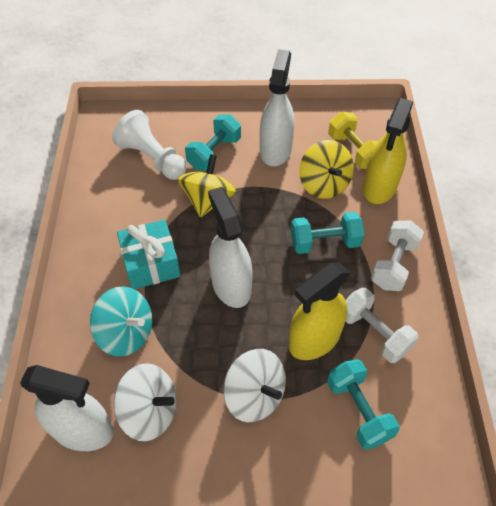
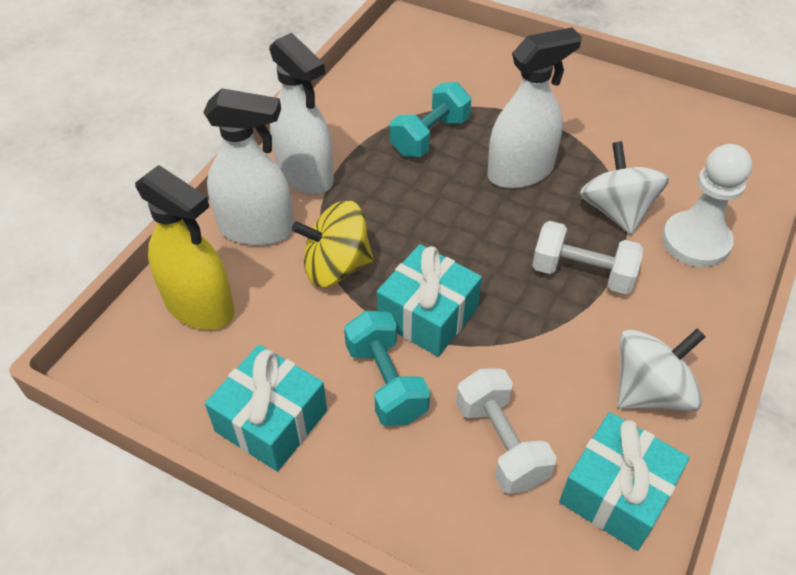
turquoise dumbbell: 3 -> 2
turquoise gift: 1 -> 3
turquoise spinning top: 1 -> 0
yellow dumbbell: 1 -> 0
yellow spinning top: 2 -> 1
yellow spray bottle: 2 -> 1

